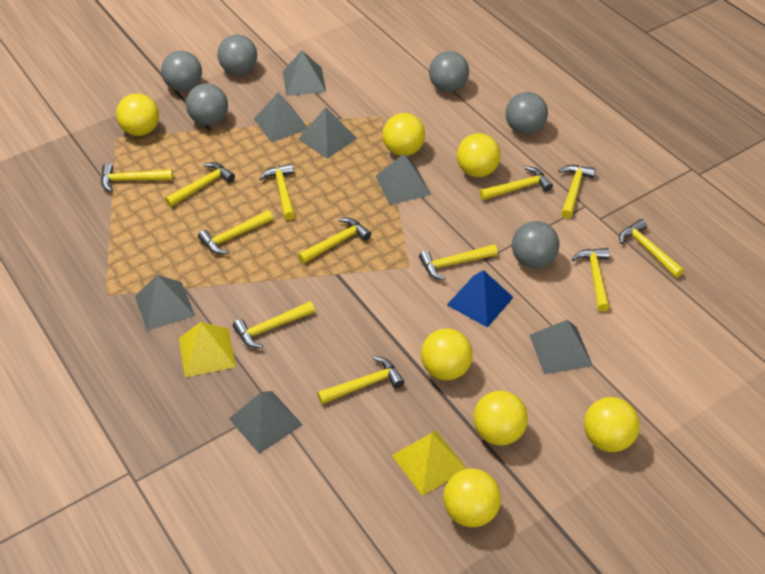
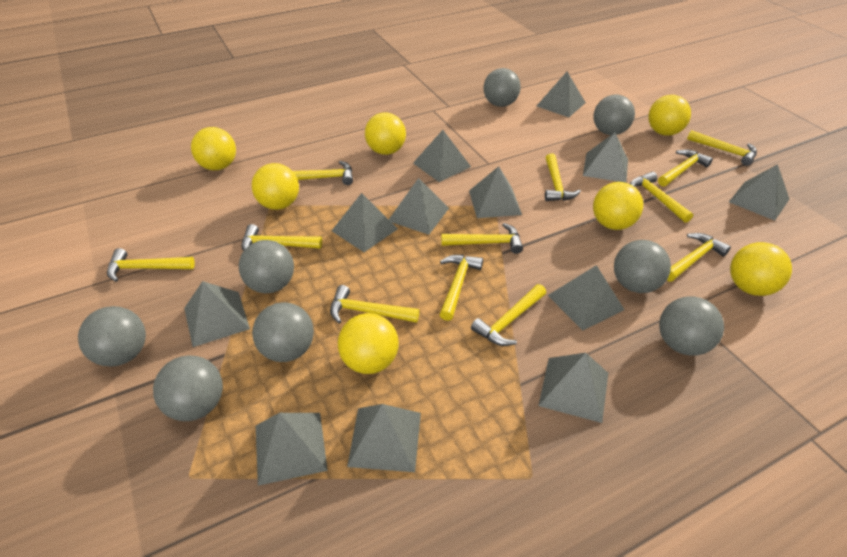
blue pyramid: 1 -> 0
grey ball: 6 -> 8
grey pyramid: 7 -> 12
yellow pyramid: 2 -> 0

